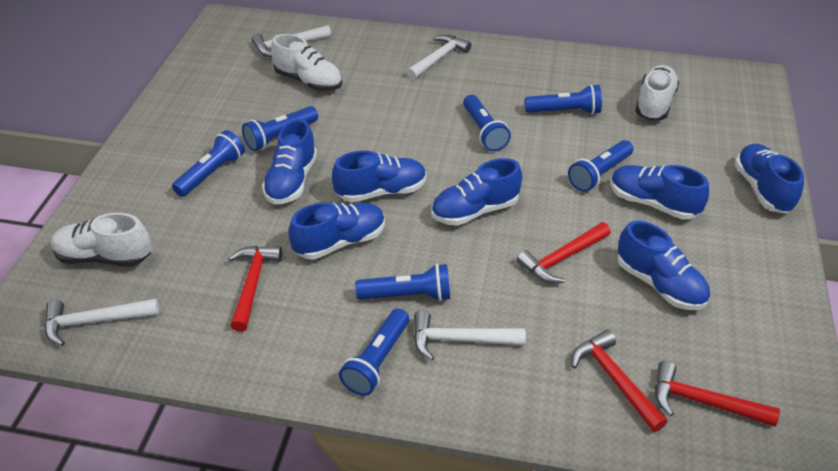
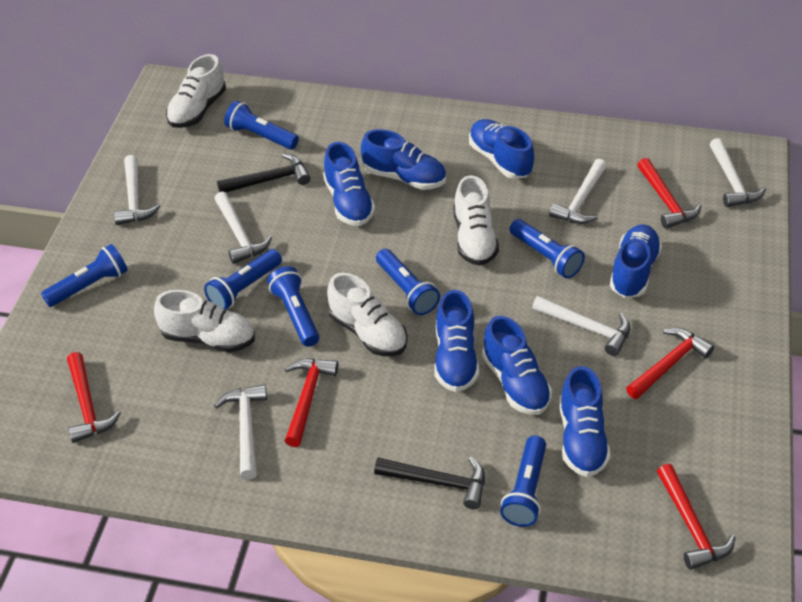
black hammer: 0 -> 2
red hammer: 4 -> 5
white hammer: 4 -> 6
white shoe: 3 -> 4

